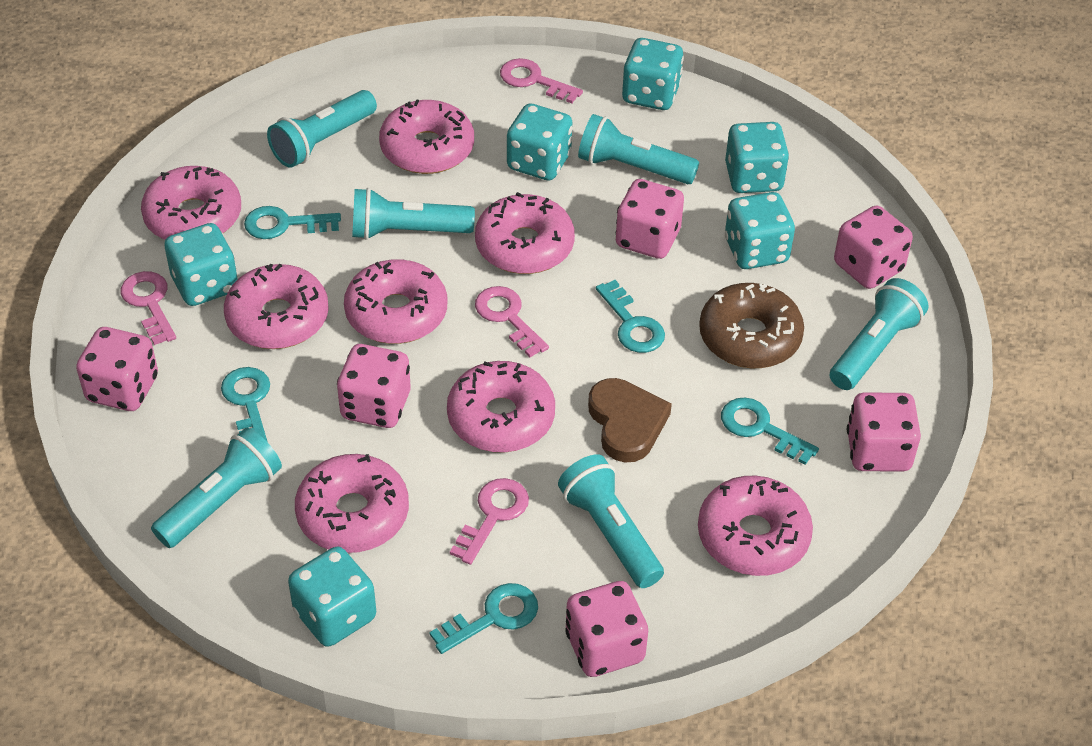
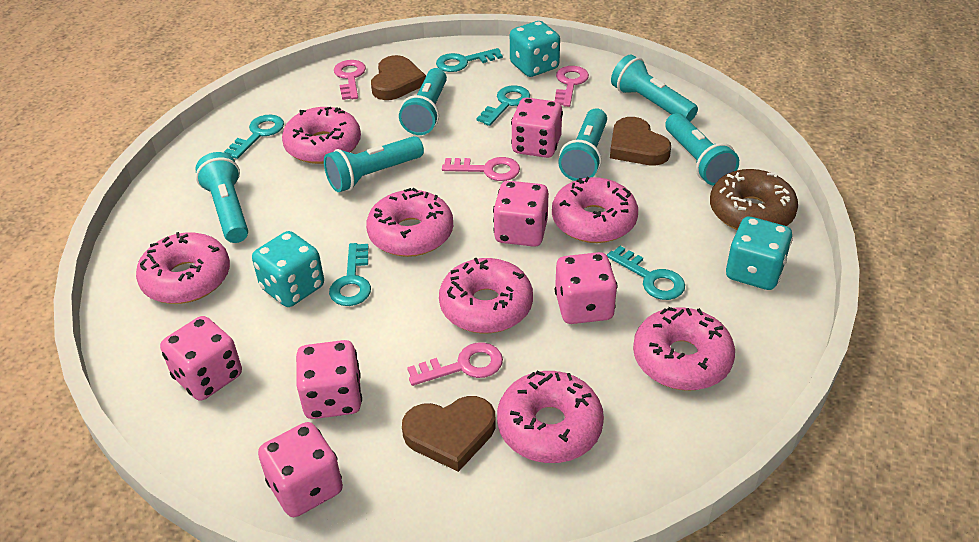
brown heart: 1 -> 3
pink donut: 8 -> 7
turquoise dice: 6 -> 3

